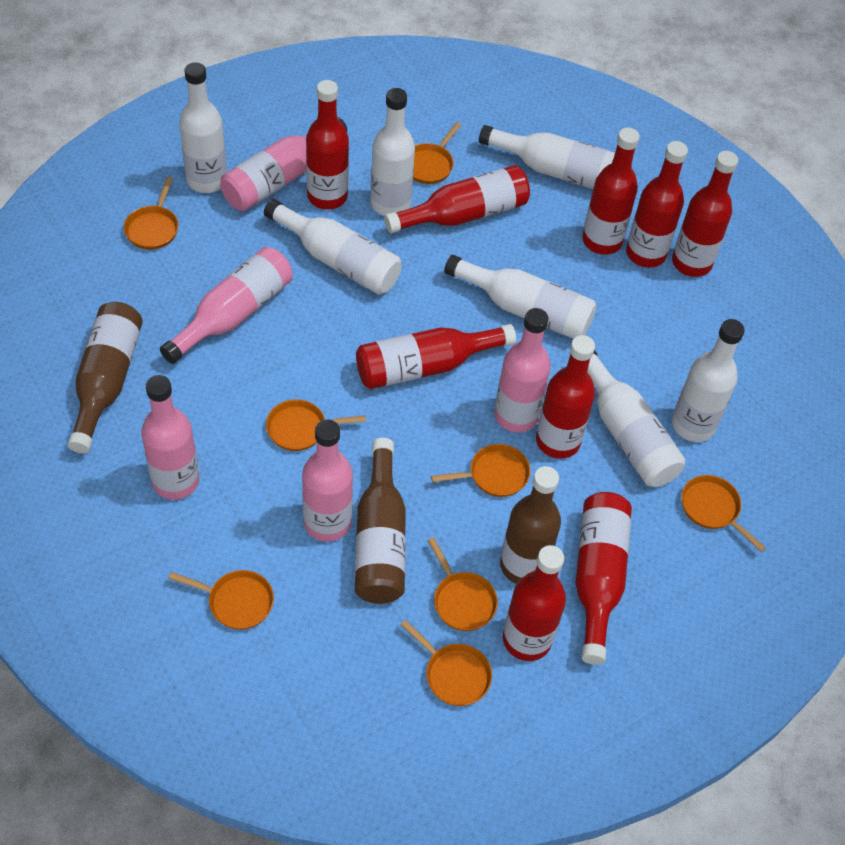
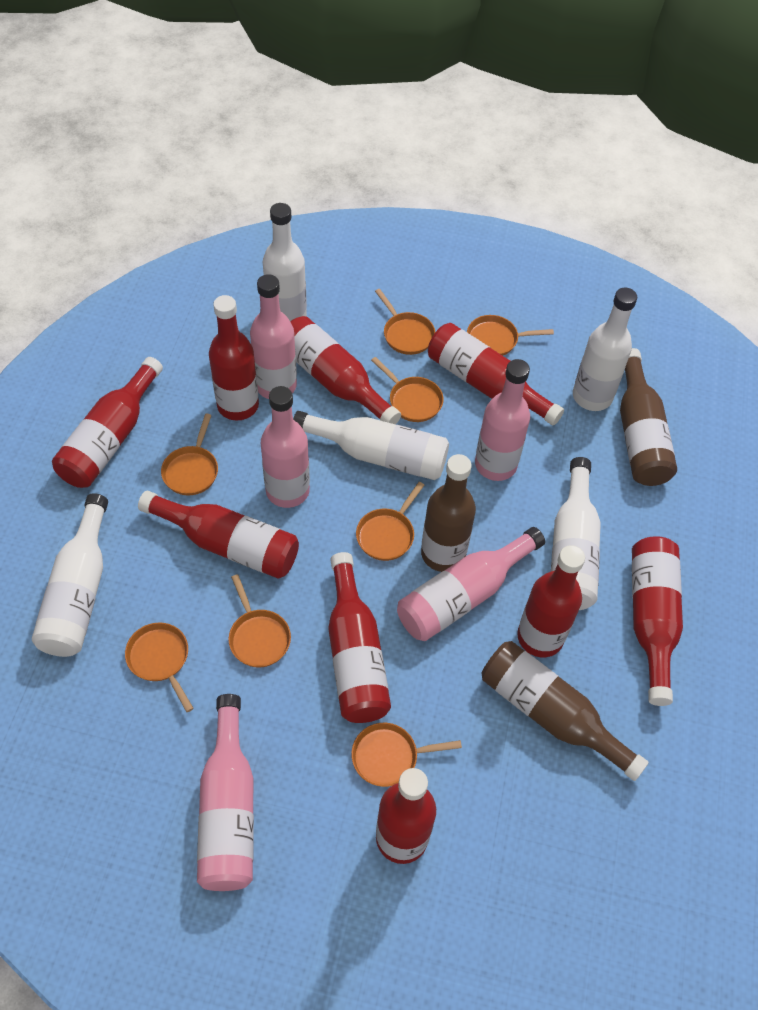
white bottle: 7 -> 5

